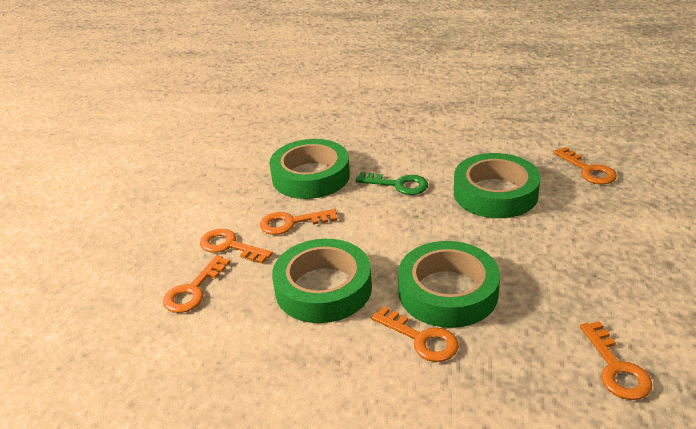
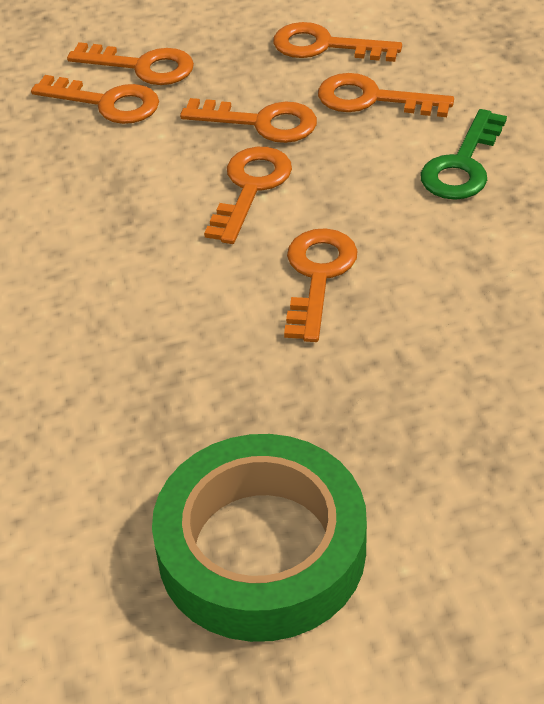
green tape: 4 -> 1
orange key: 6 -> 7

